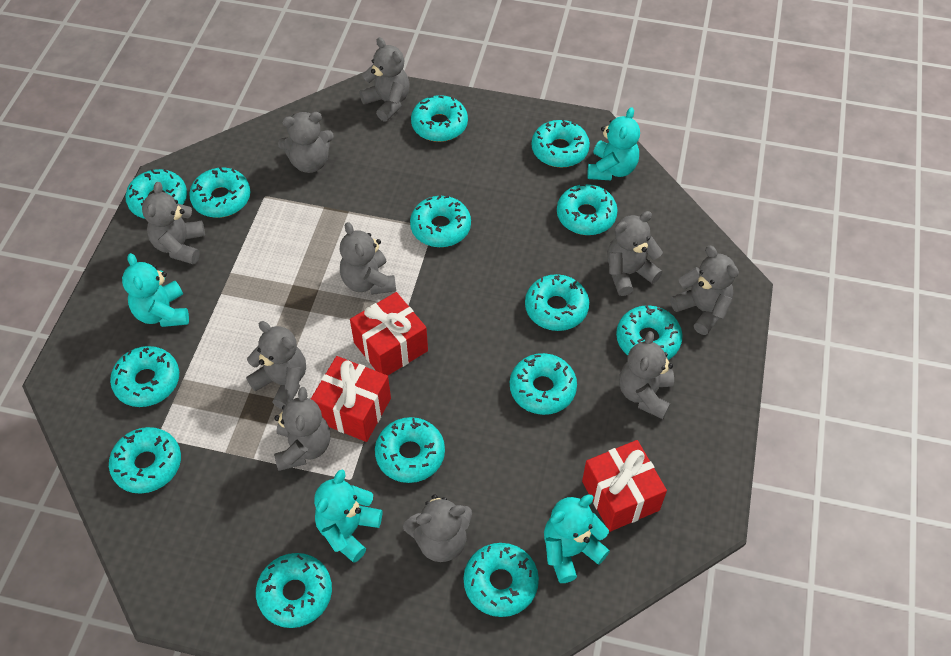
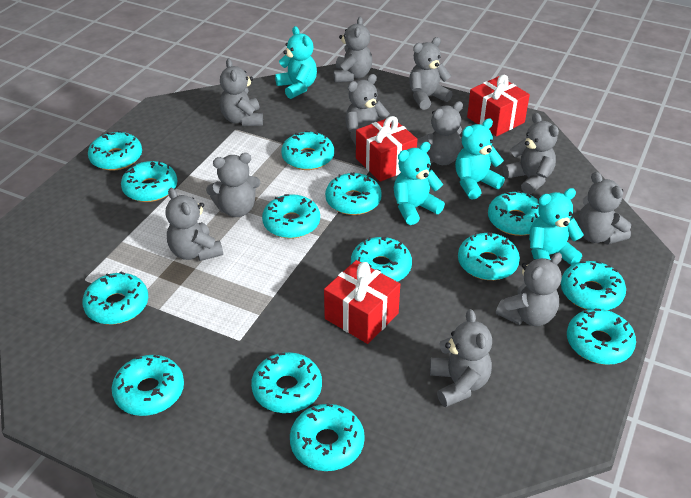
grey teddy bear: 10 -> 11

